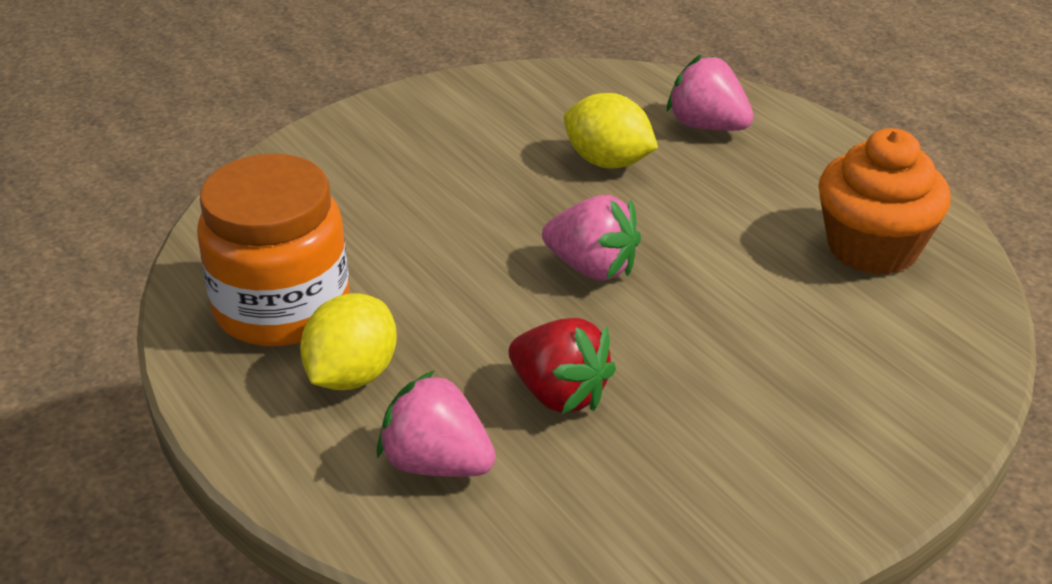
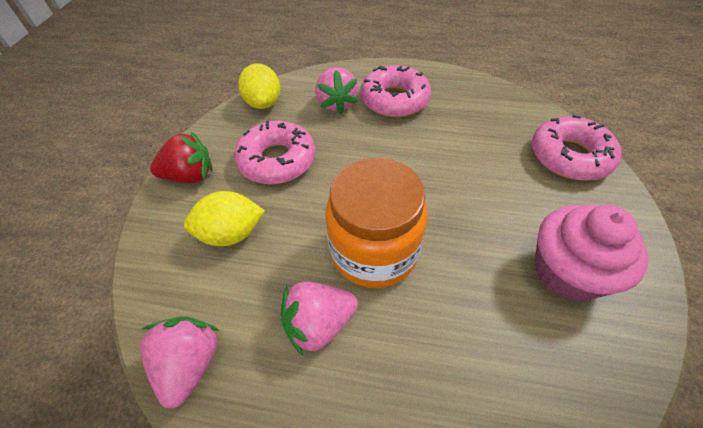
orange cupcake: 1 -> 0
pink cupcake: 0 -> 1
pink donut: 0 -> 3

